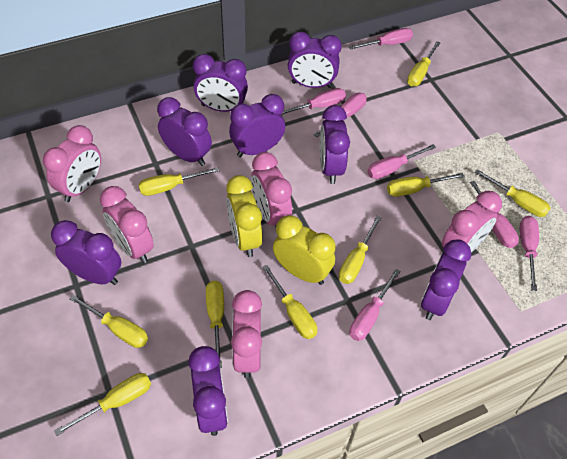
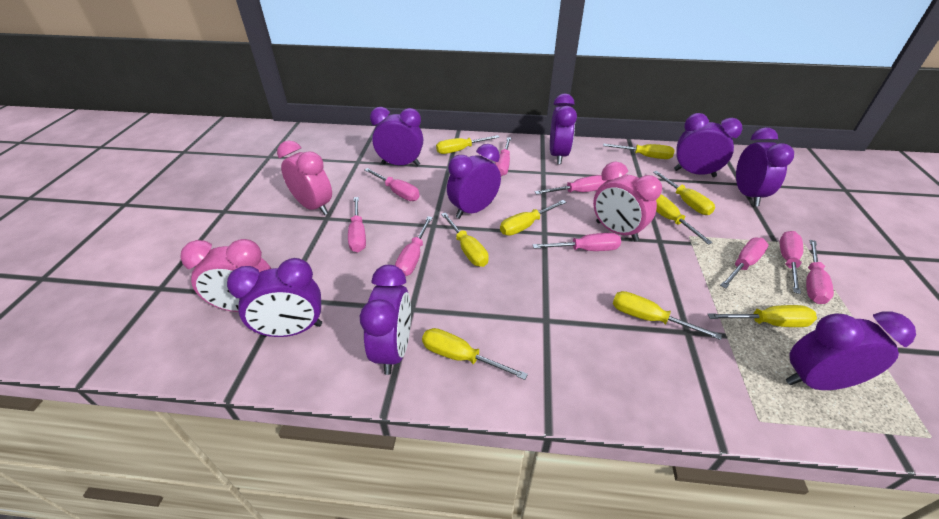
pink clock: 5 -> 3
pink screwdriver: 7 -> 9
yellow clock: 2 -> 0

